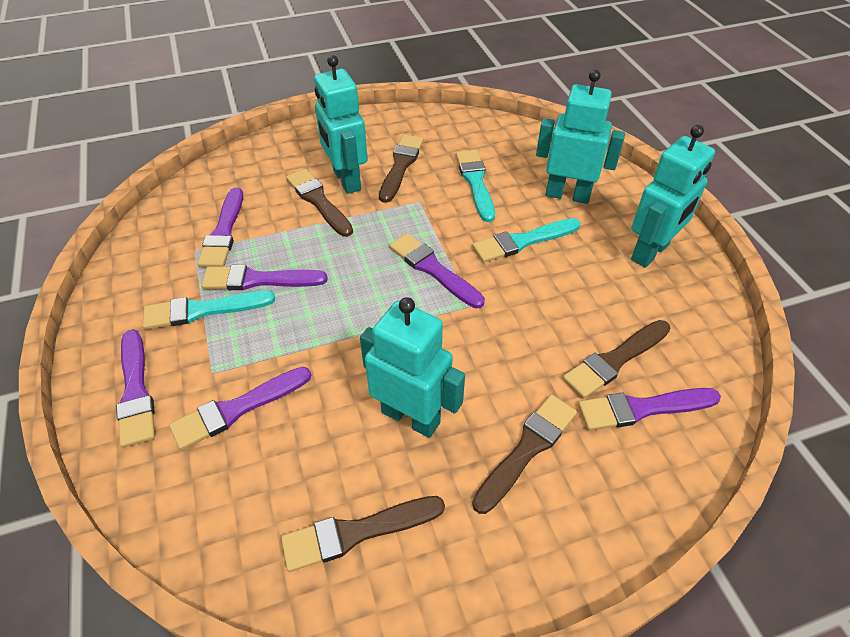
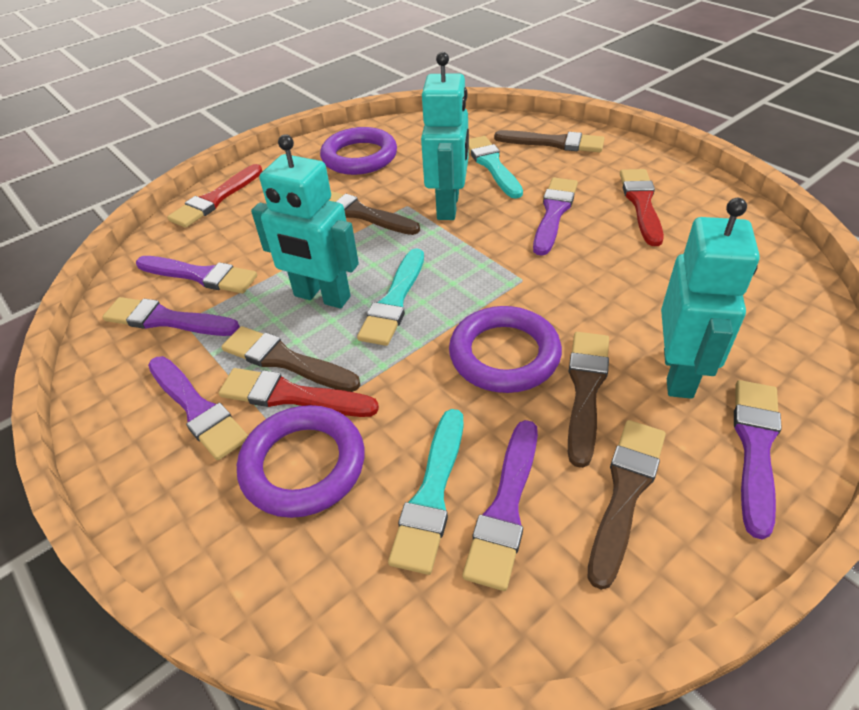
purple ring: 0 -> 3
red brush: 0 -> 3
turquoise robot: 4 -> 3

